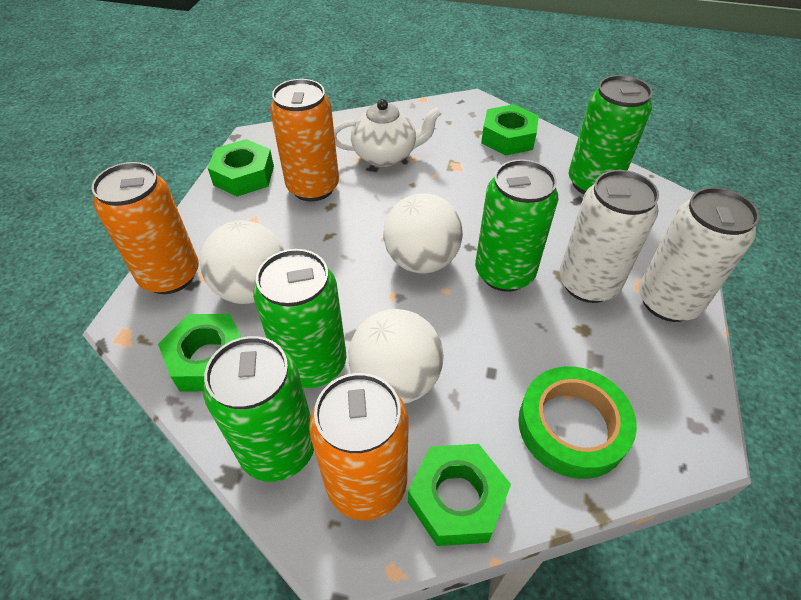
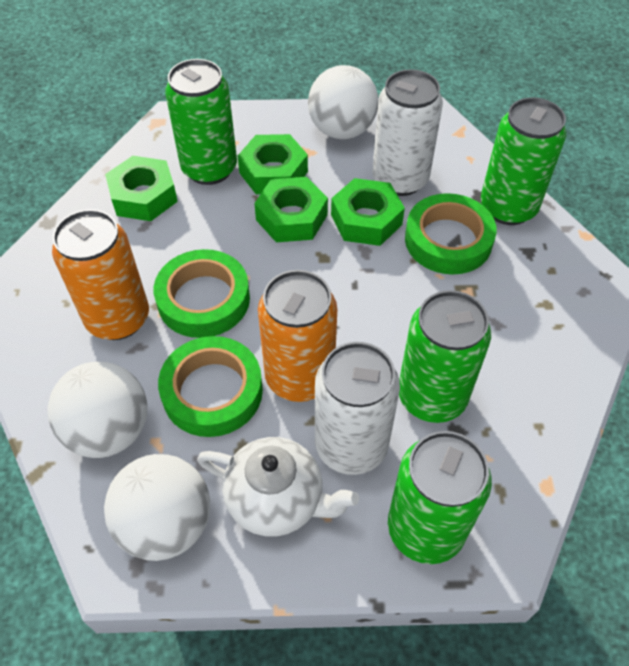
green tape: 1 -> 3
orange can: 3 -> 2

